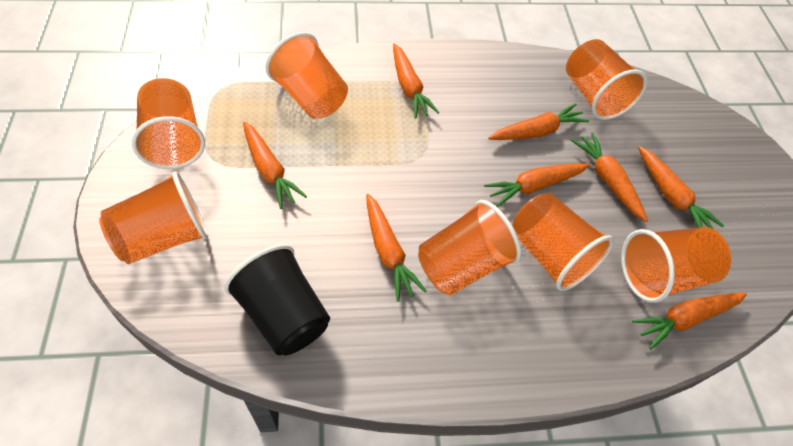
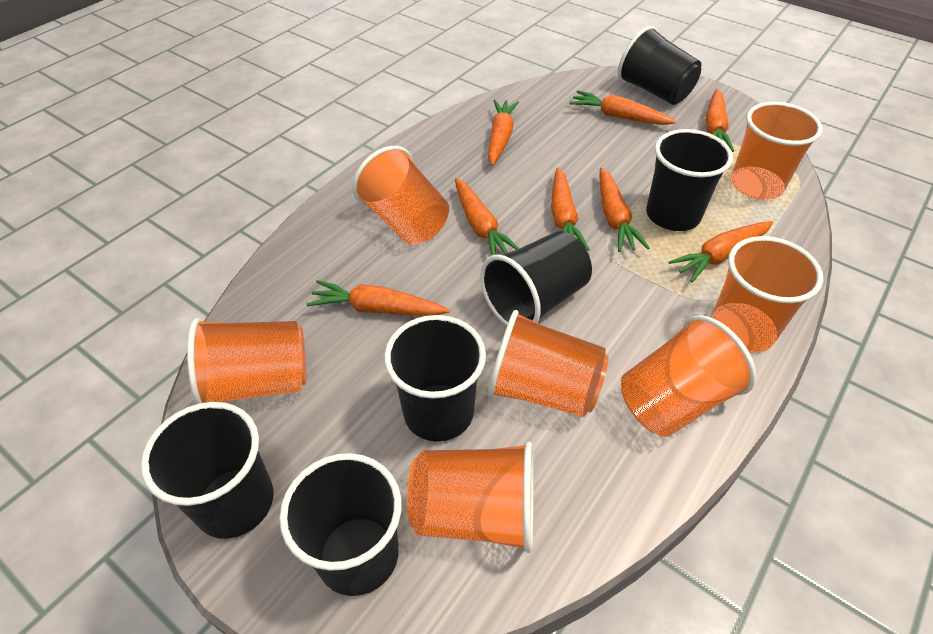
black cup: 1 -> 6

